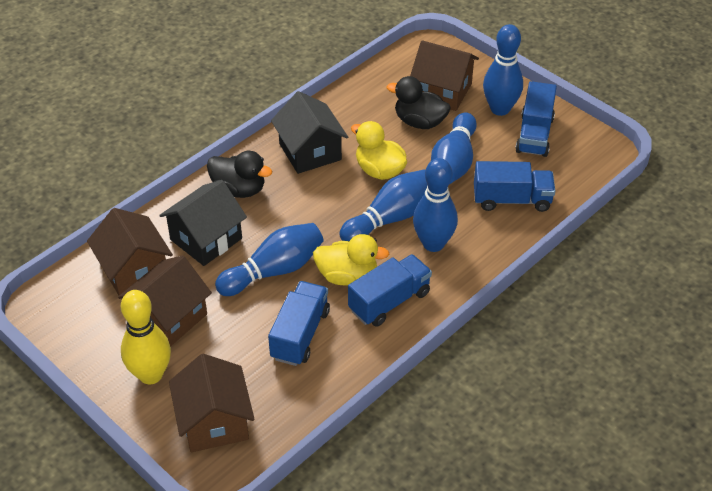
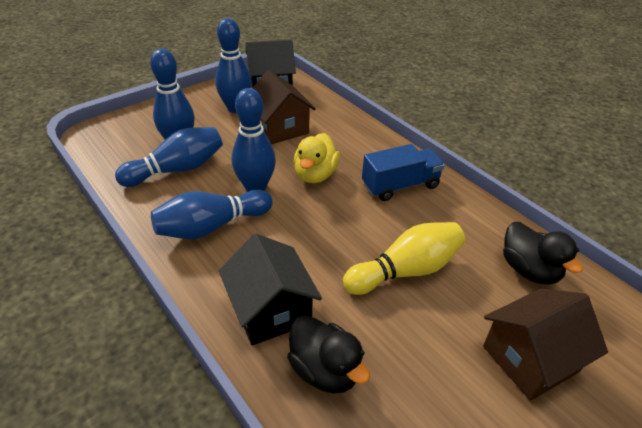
blue truck: 4 -> 1
brown house: 4 -> 2
yellow duck: 2 -> 1

